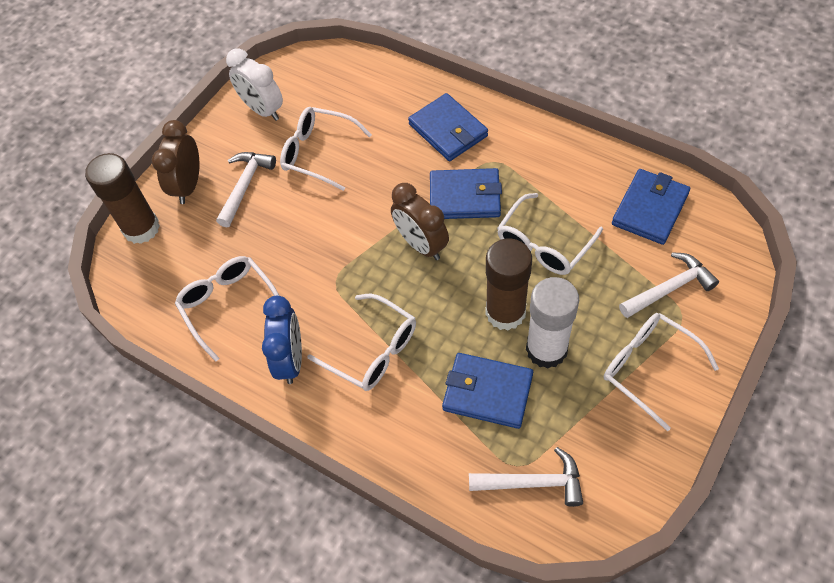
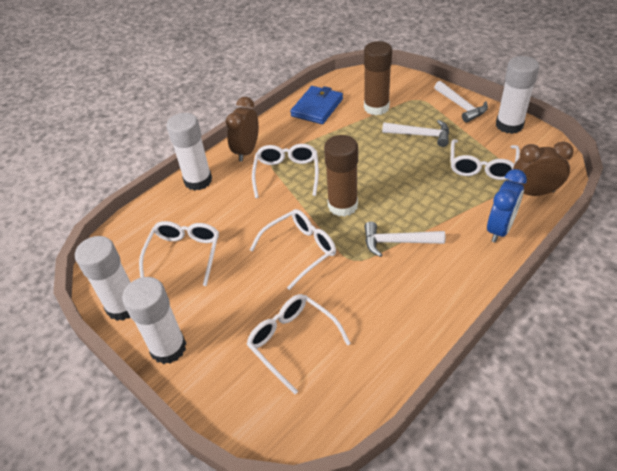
blue wallet: 4 -> 1
white clock: 1 -> 0
white glue stick: 1 -> 4

